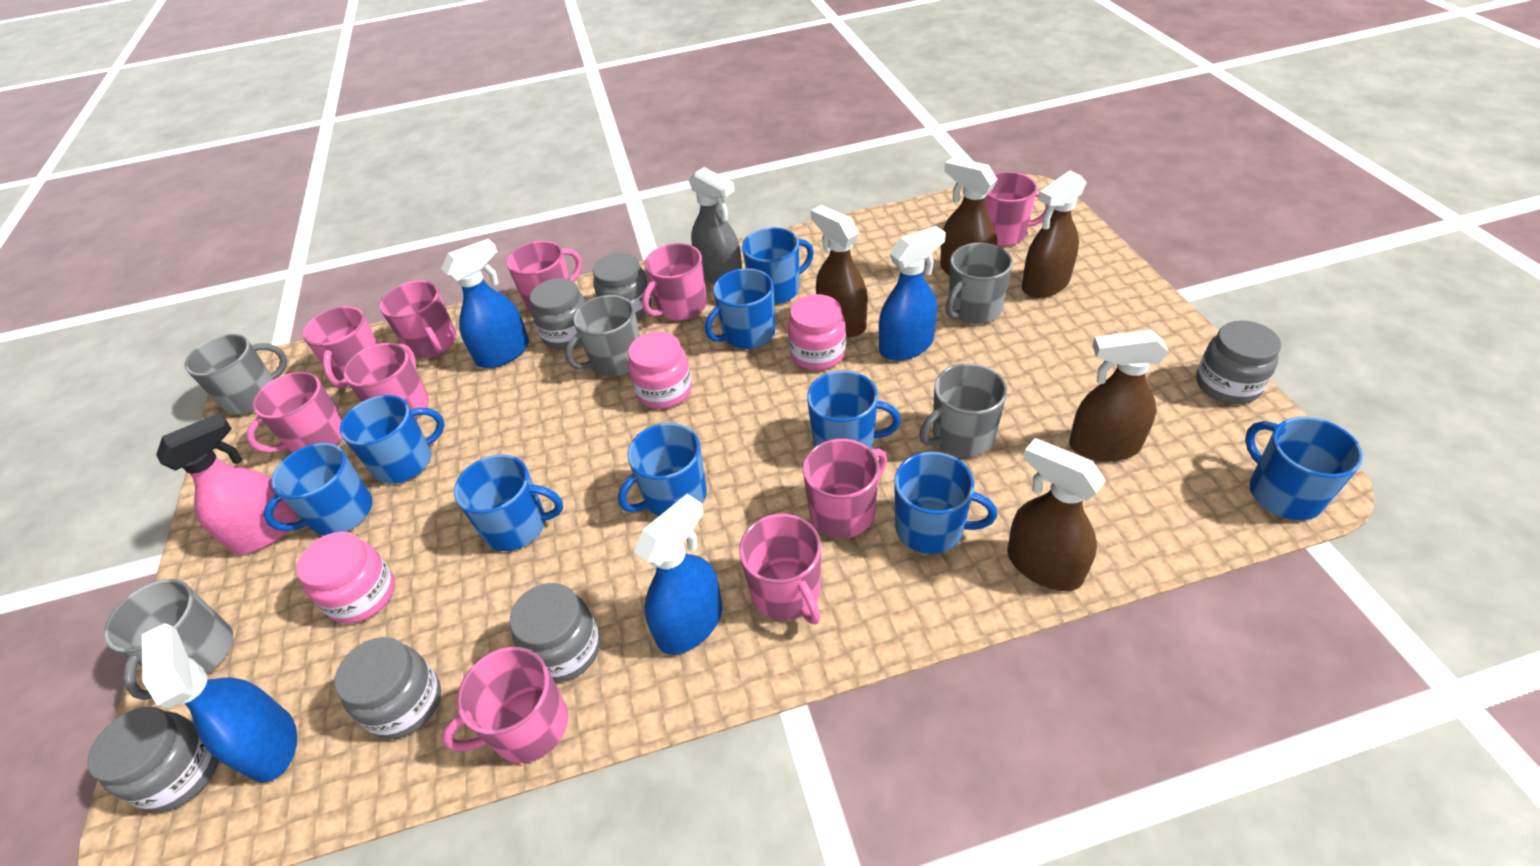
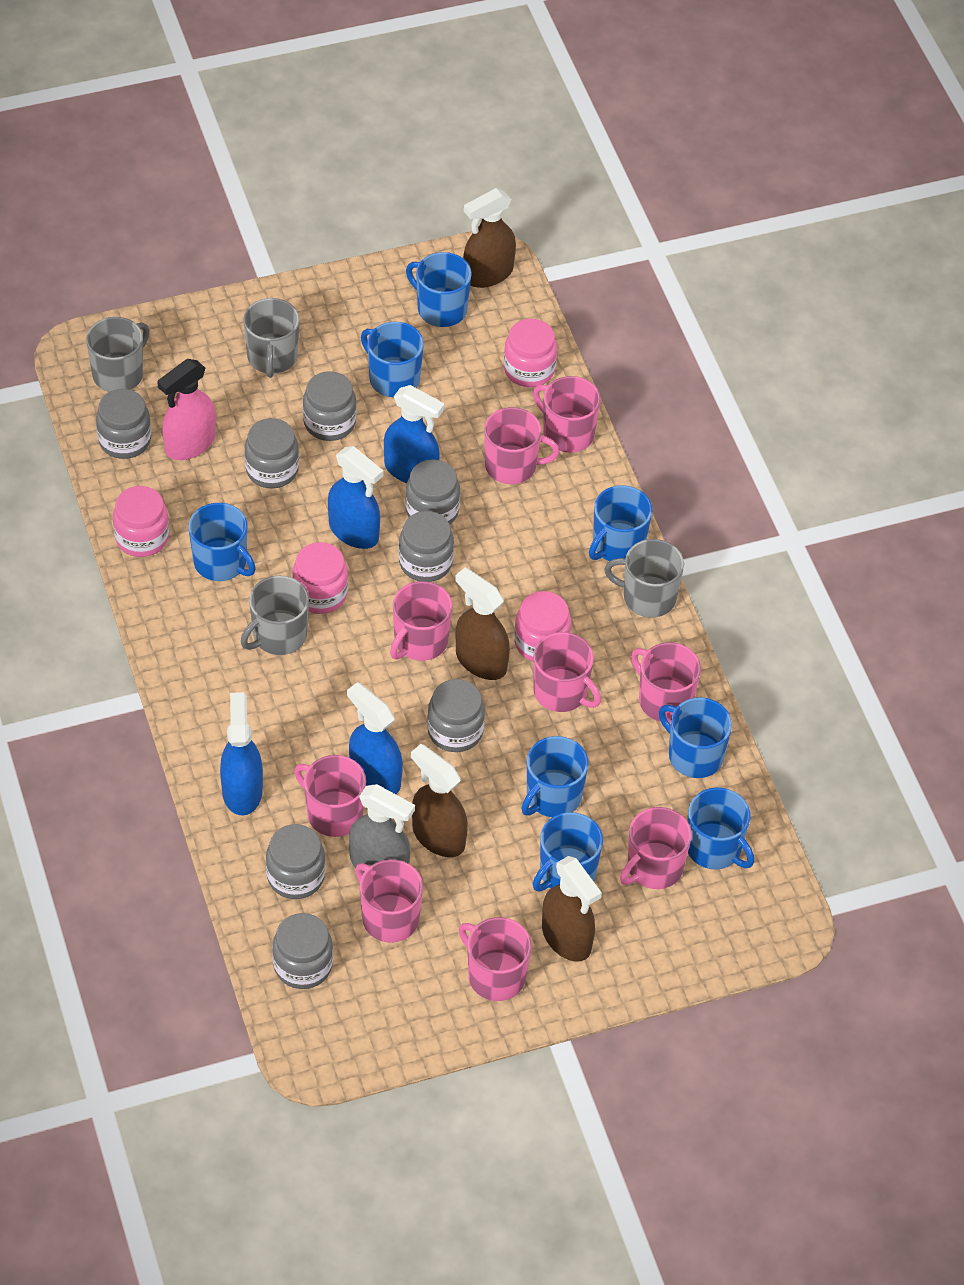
blue mug: 9 -> 8
brown spray bottle: 5 -> 4
grey jar: 6 -> 8
grey mug: 5 -> 4
pink jar: 3 -> 4
pink mug: 10 -> 9

